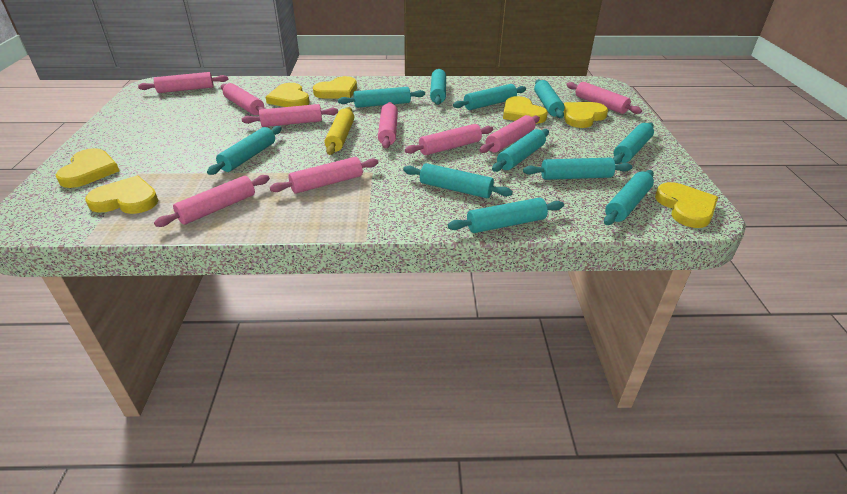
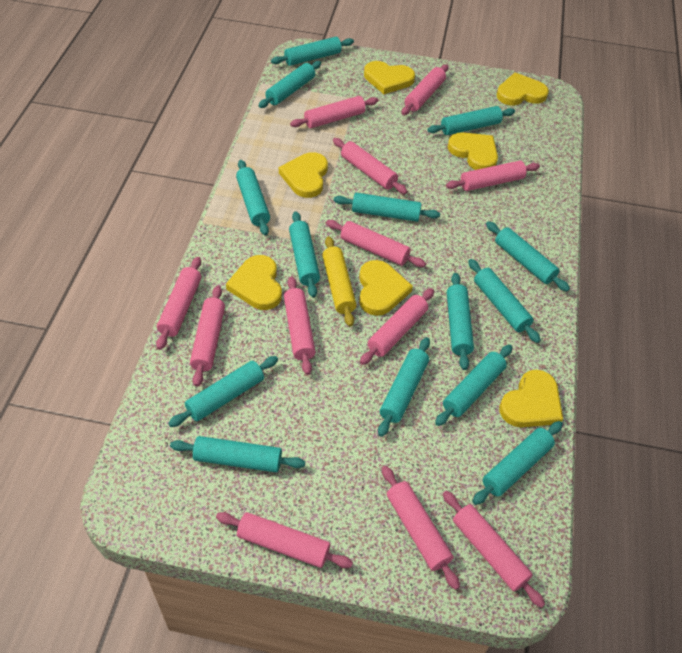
pink rolling pin: 9 -> 12
turquoise rolling pin: 11 -> 14

